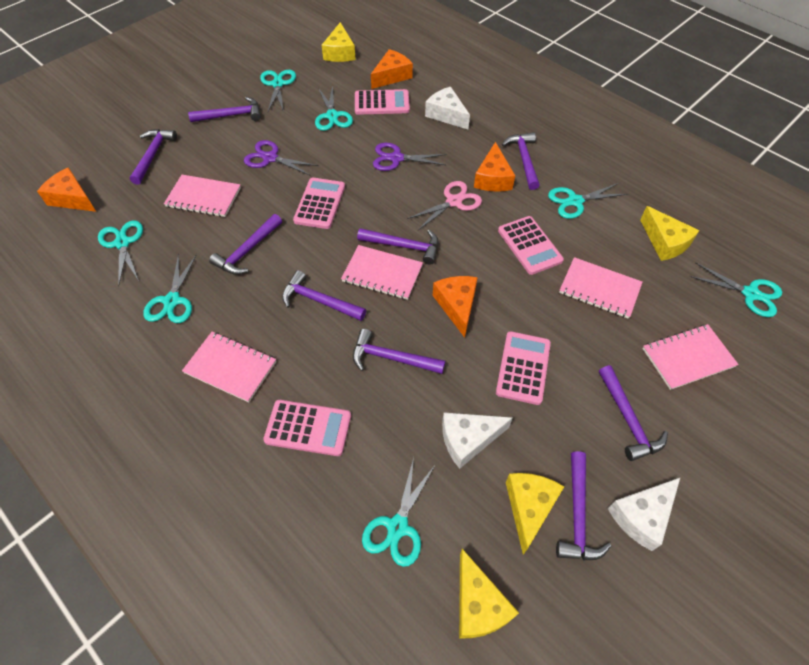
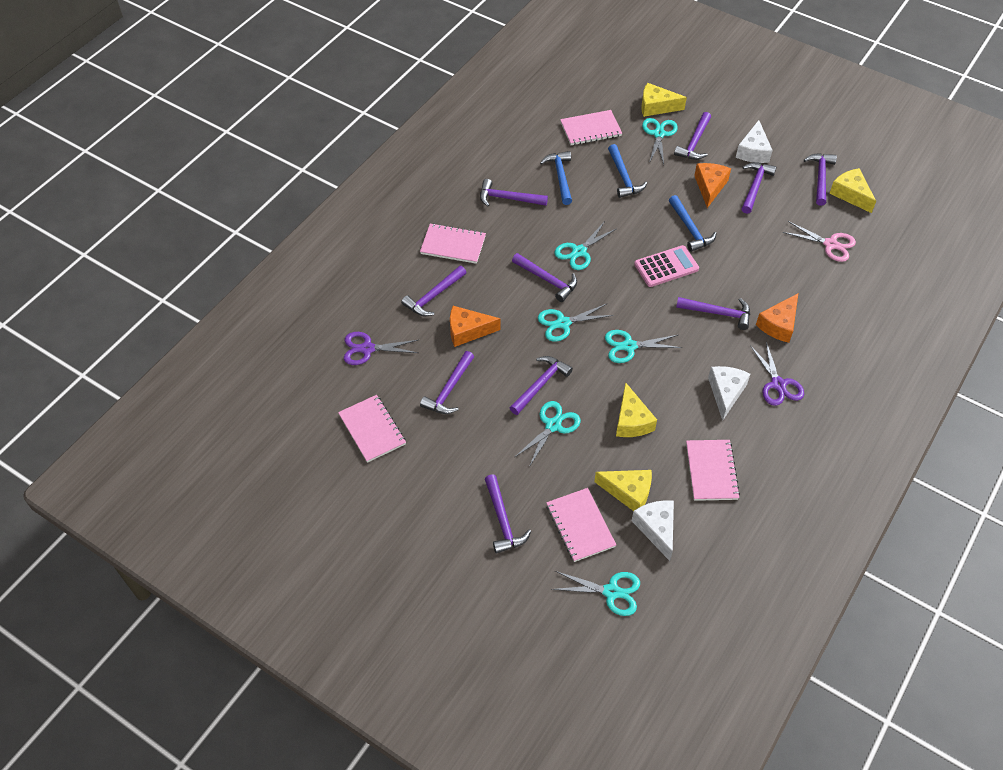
blue hammer: 0 -> 3
orange cheese: 4 -> 3
pink calculator: 5 -> 1
purple hammer: 9 -> 10
turquoise scissors: 7 -> 6

